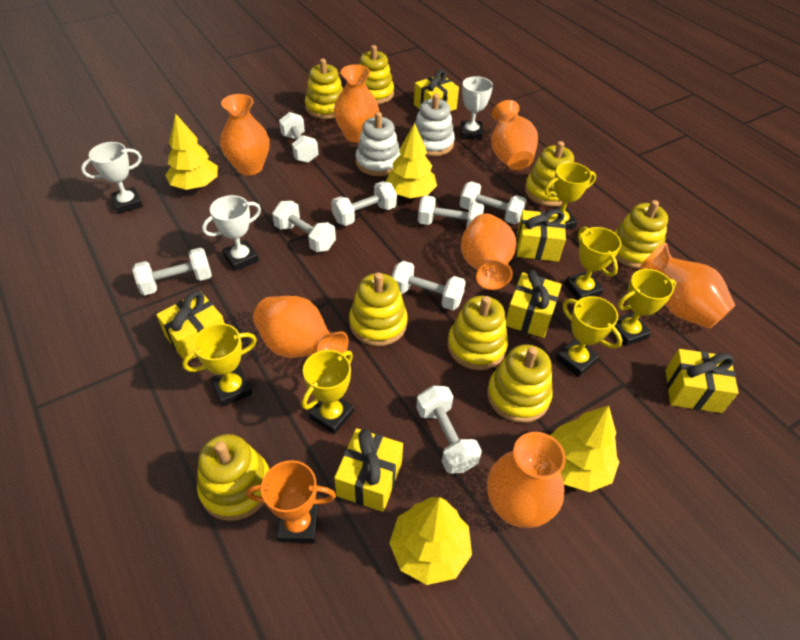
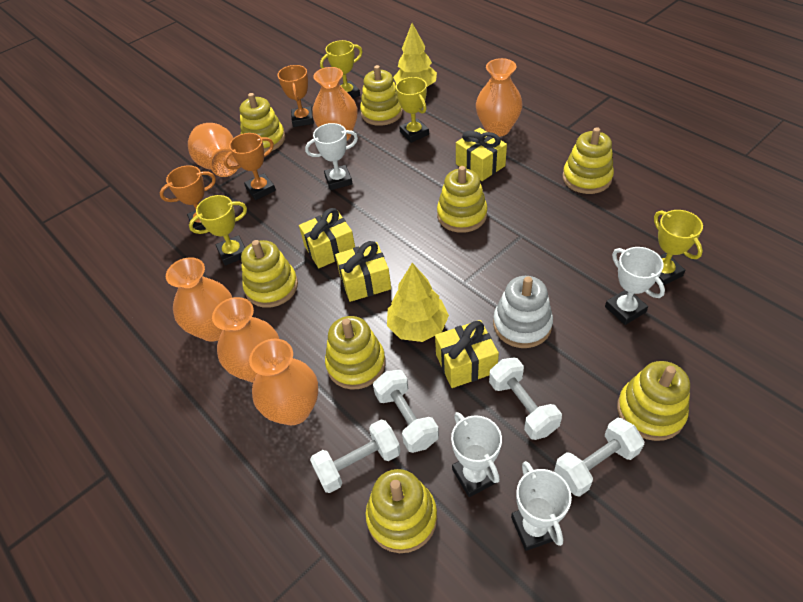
orange trophy: 1 -> 3
orange vase: 7 -> 6
white dumbbell: 8 -> 4
white stacking toy: 2 -> 1
white trophy: 3 -> 4
yellow gift: 6 -> 4
yellow tree: 4 -> 2
yellow trophy: 6 -> 4

